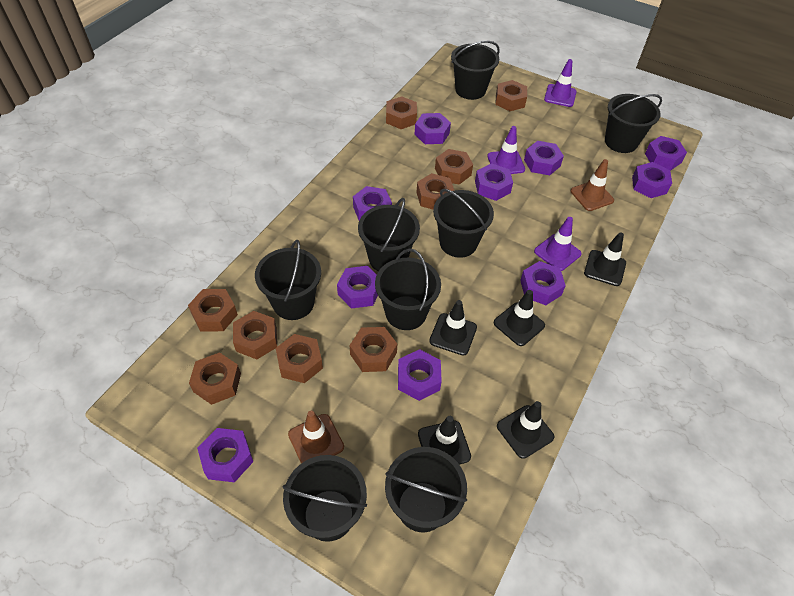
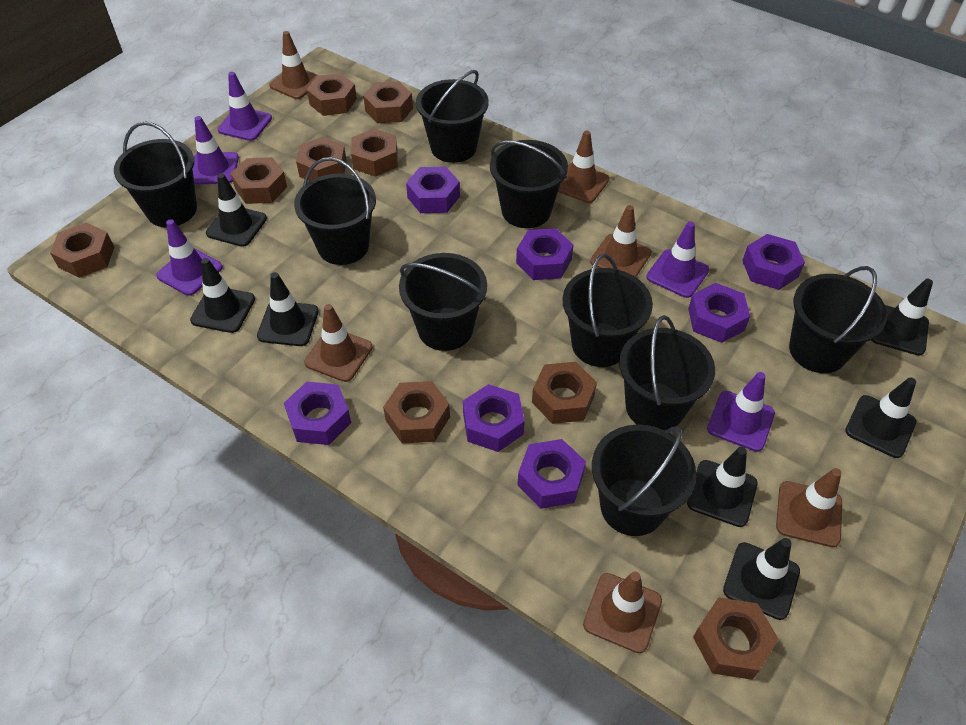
black bucket: 8 -> 9
black traffic cone: 5 -> 7
brown traffic cone: 2 -> 6
purple nut: 10 -> 7
purple traffic cone: 3 -> 5

